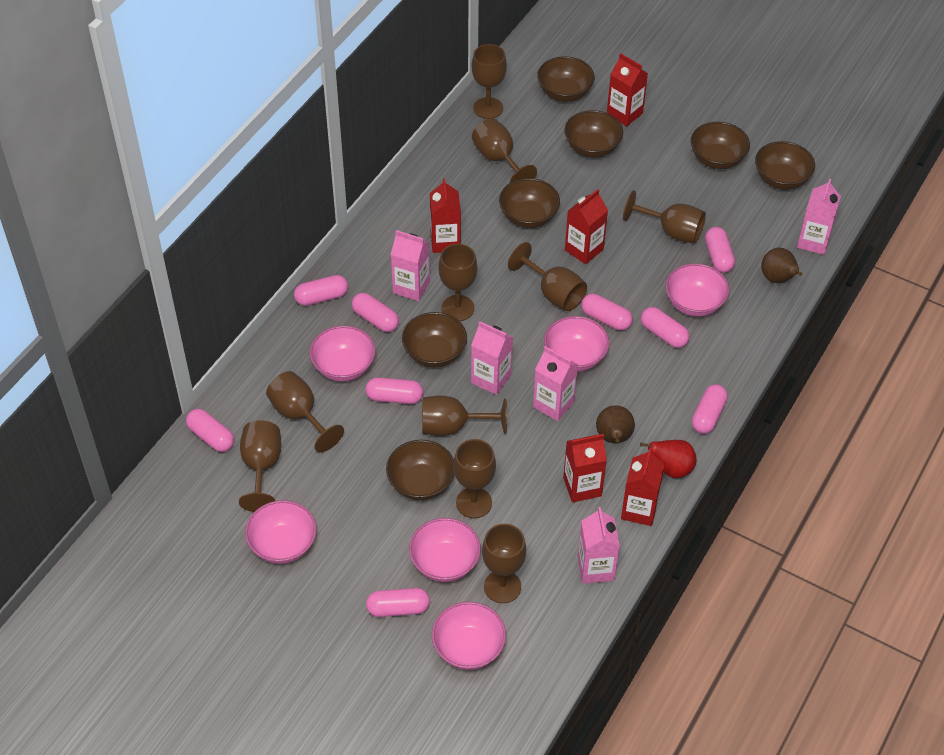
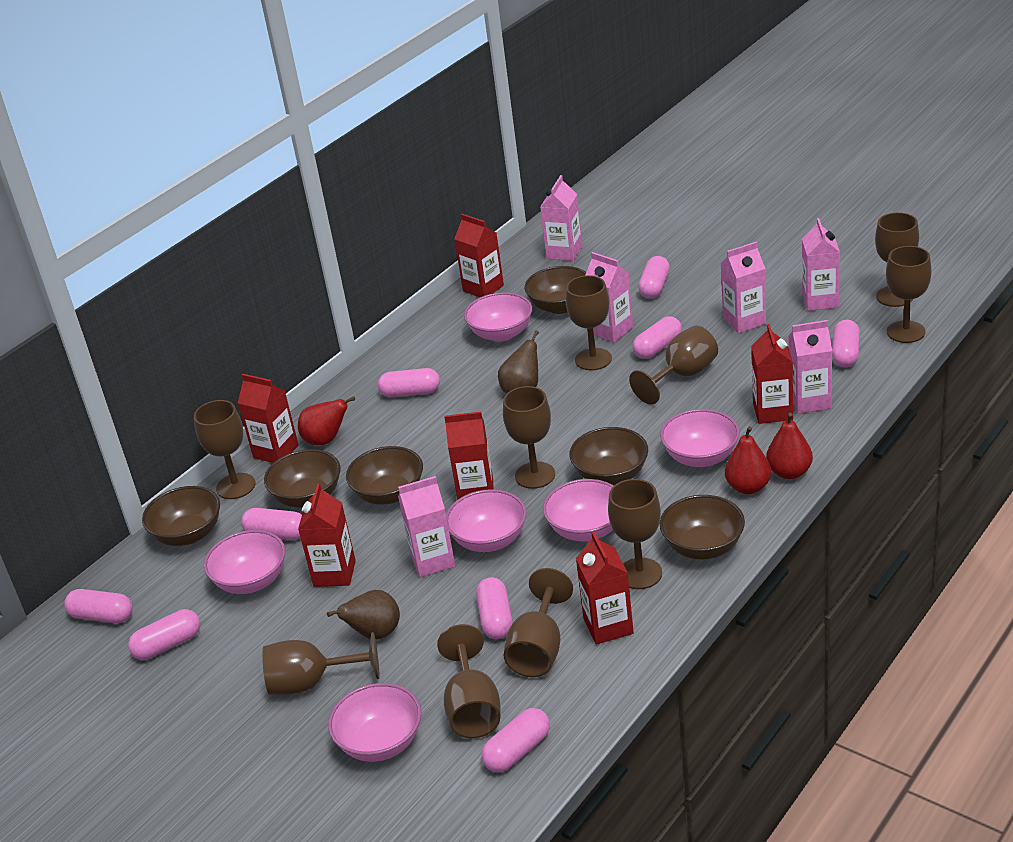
brown bowl: 7 -> 6
pink carton: 5 -> 6
red carton: 5 -> 6
red pear: 1 -> 3

